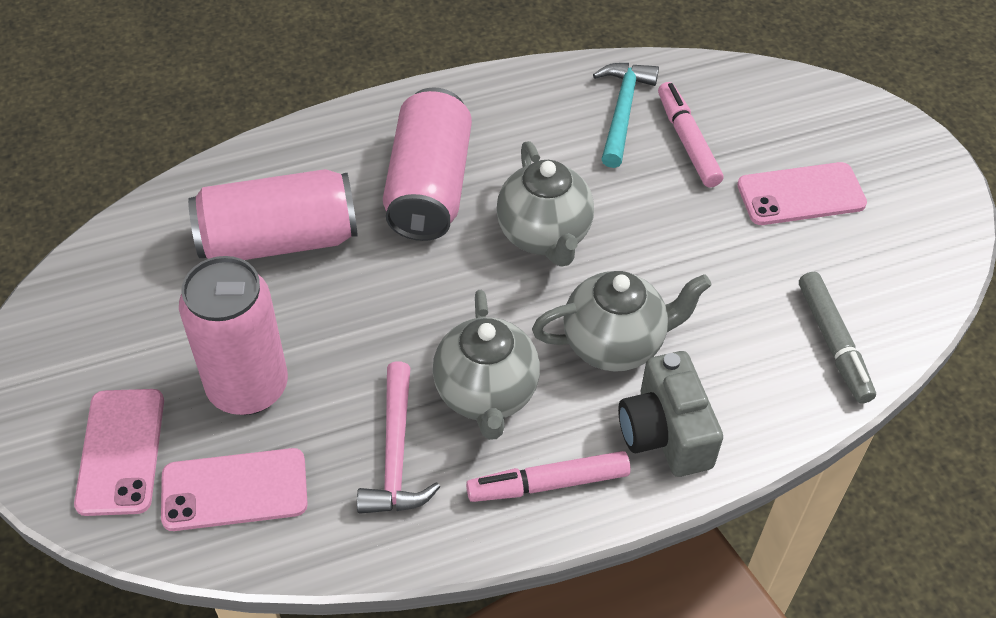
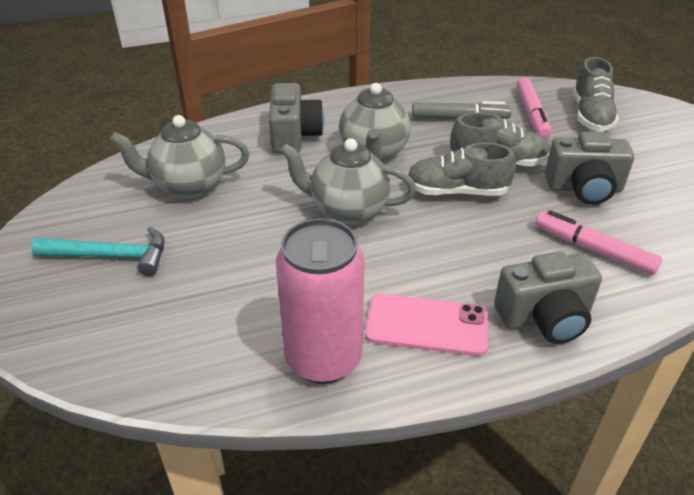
grey camera: 1 -> 3
grey shoe: 0 -> 3
pink can: 3 -> 1
pink hammer: 1 -> 0
pink phone: 3 -> 1

